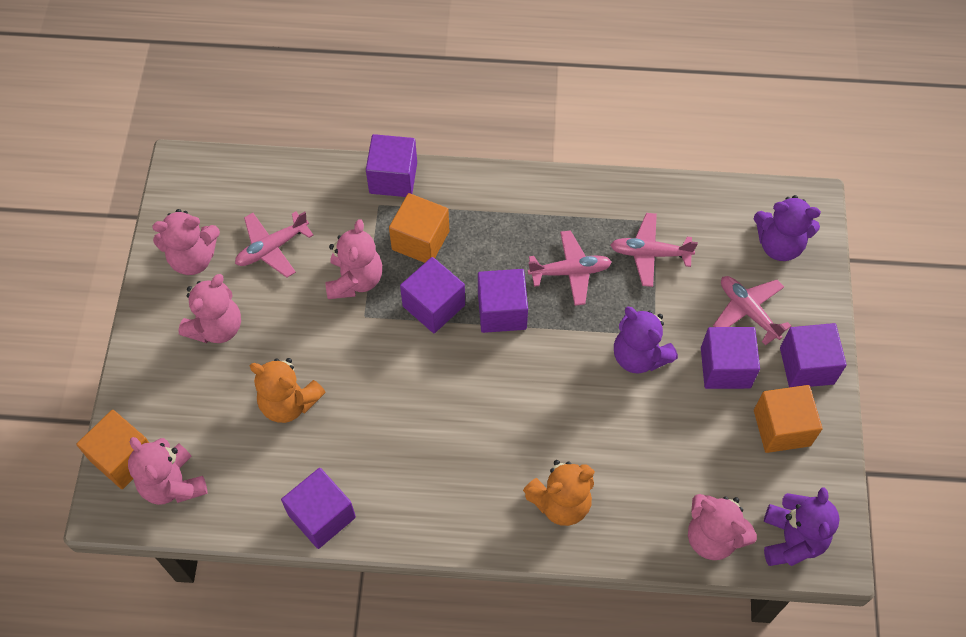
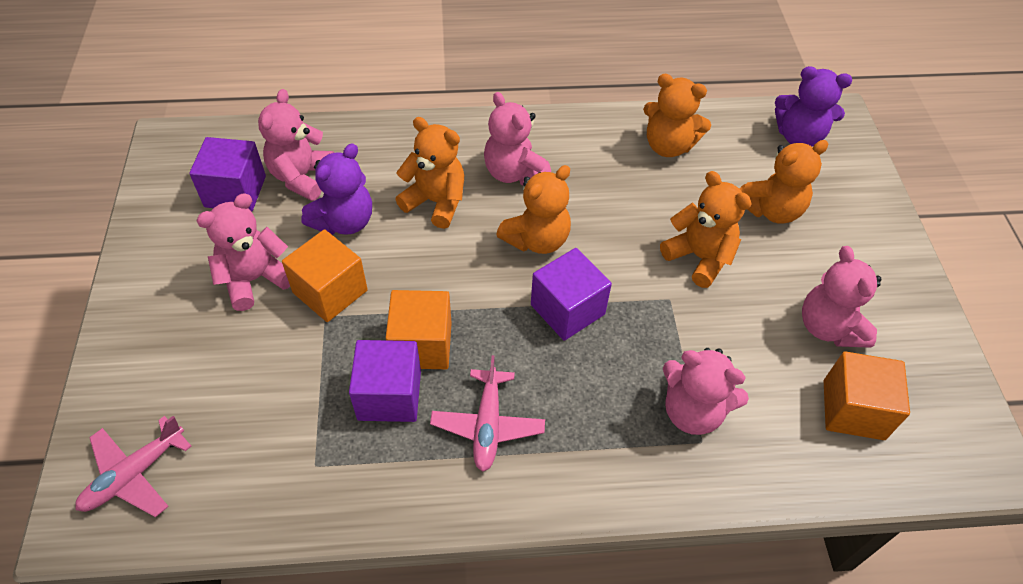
orange teddy bear: 2 -> 5
pink plane: 4 -> 2
purple cube: 6 -> 3
purple teddy bear: 3 -> 2

